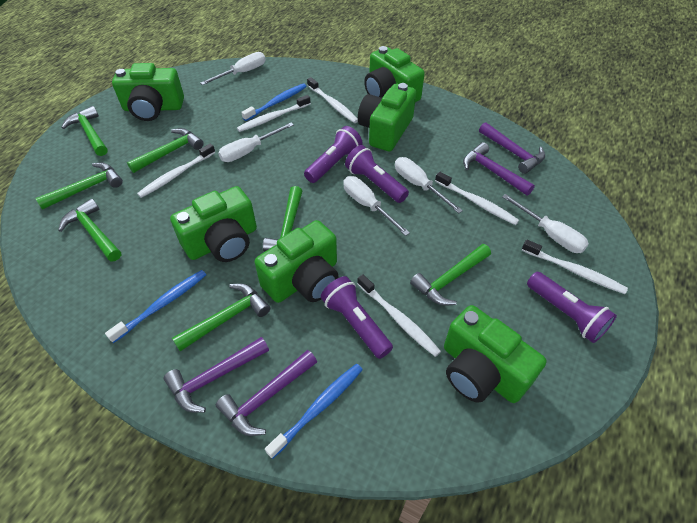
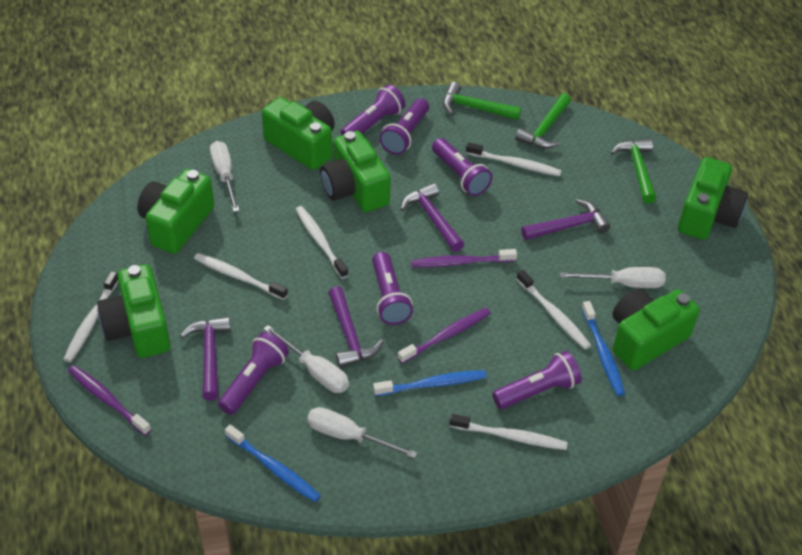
green hammer: 7 -> 3
purple flashlight: 4 -> 6
purple toothbrush: 0 -> 3
white screwdriver: 5 -> 4

